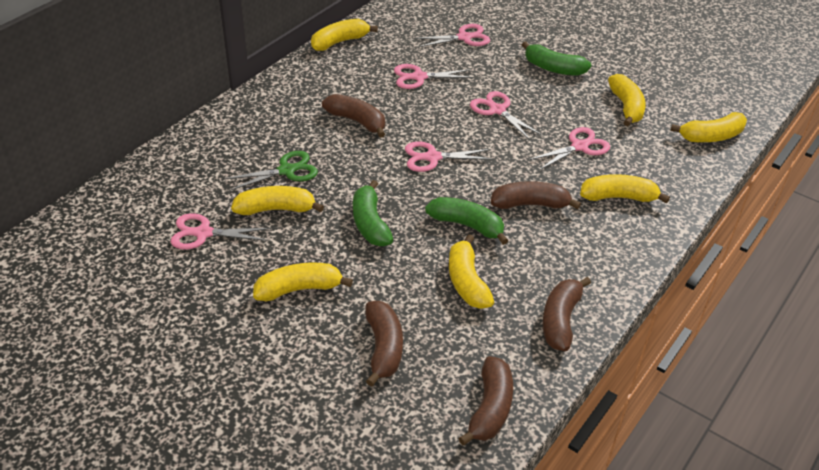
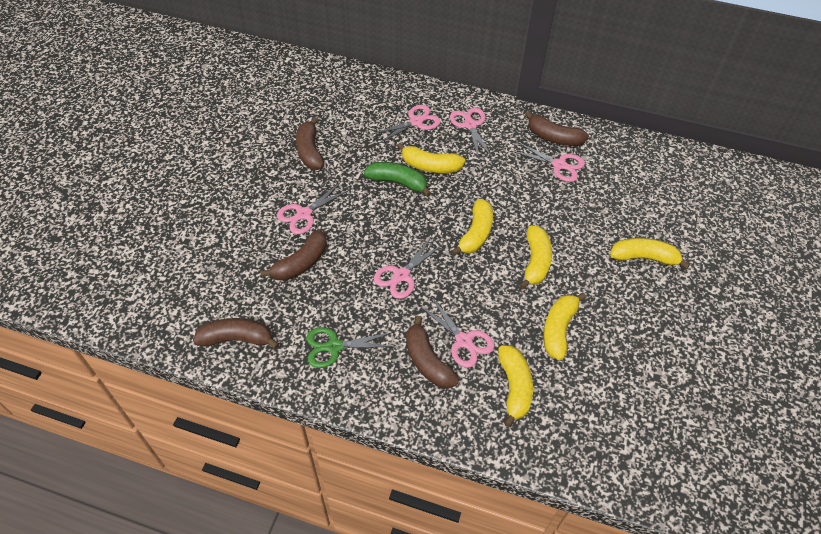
green banana: 3 -> 1
yellow banana: 7 -> 6

